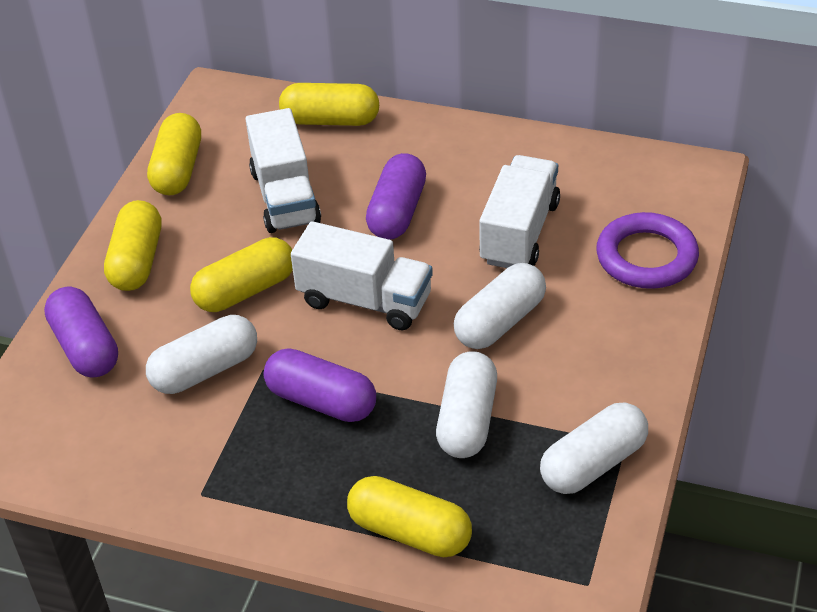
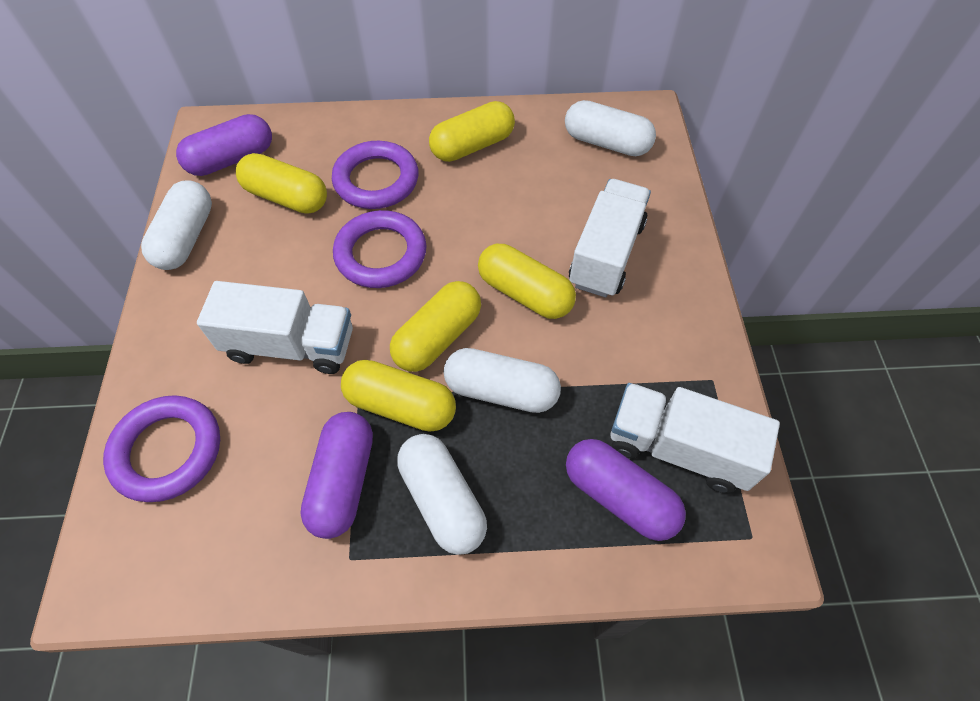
purple ring: 1 -> 3

